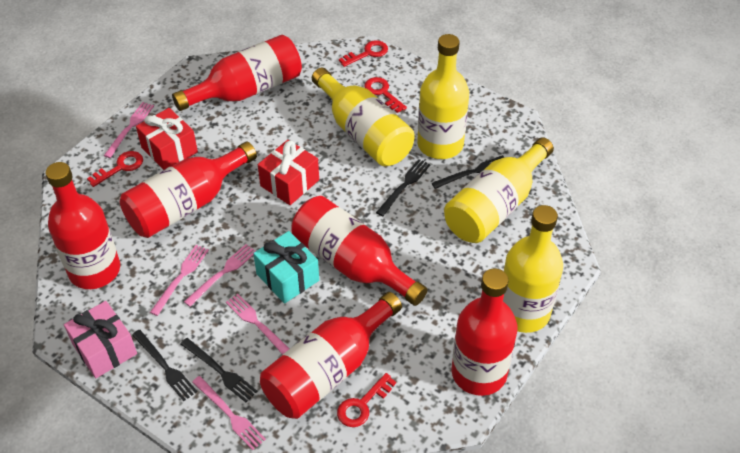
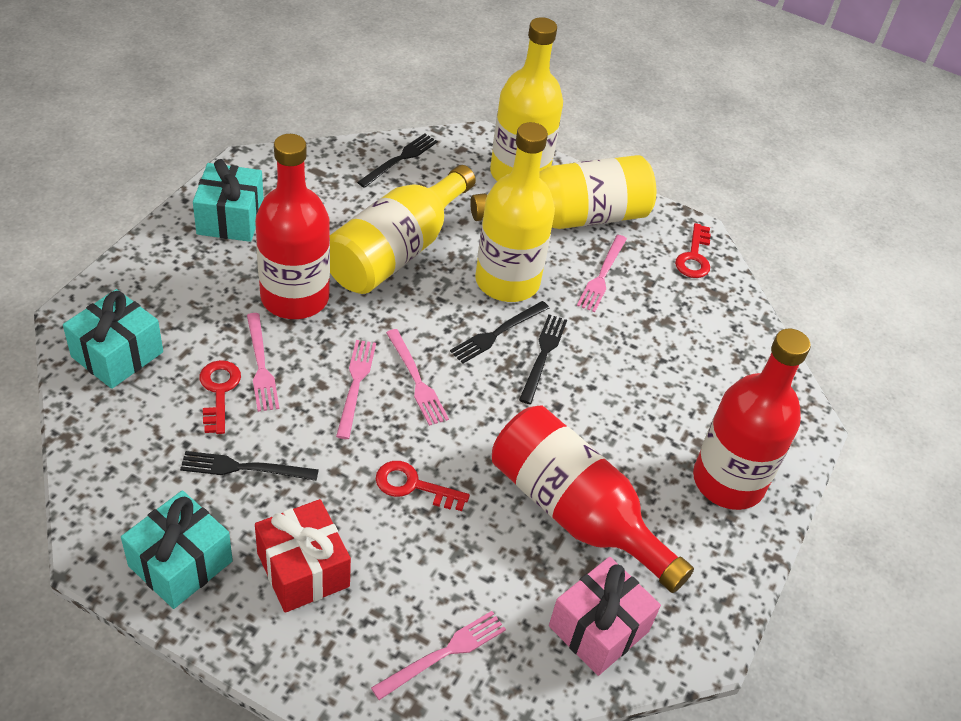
red bottle: 6 -> 3
red gift: 2 -> 1
red key: 4 -> 3
turquoise gift: 1 -> 3

